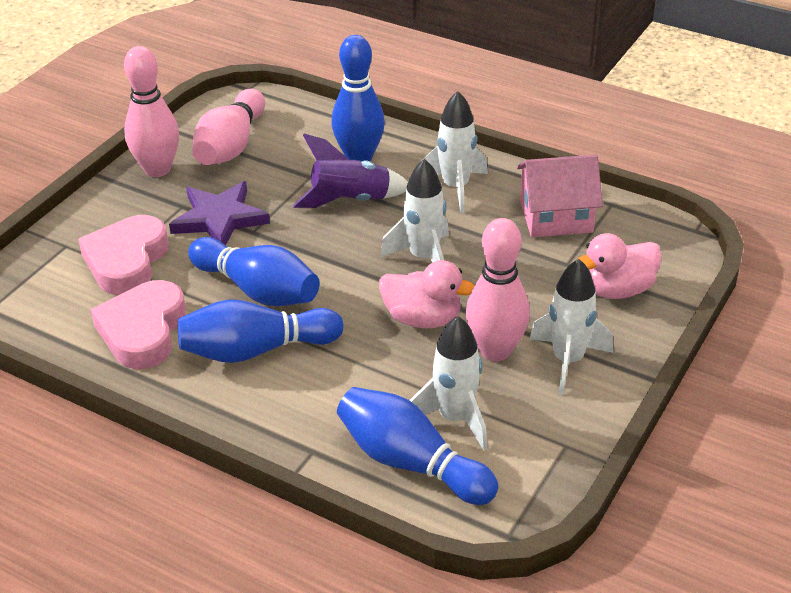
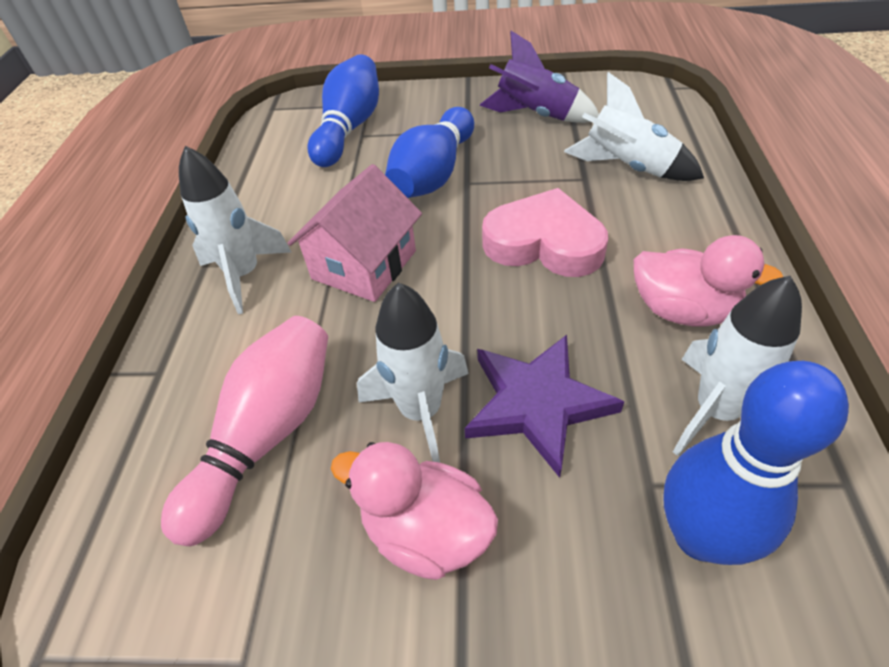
blue bowling pin: 4 -> 3
pink bowling pin: 3 -> 1
pink heart: 2 -> 1

